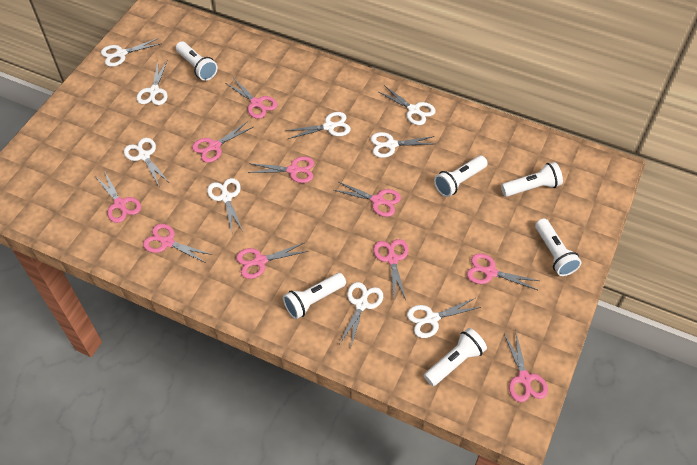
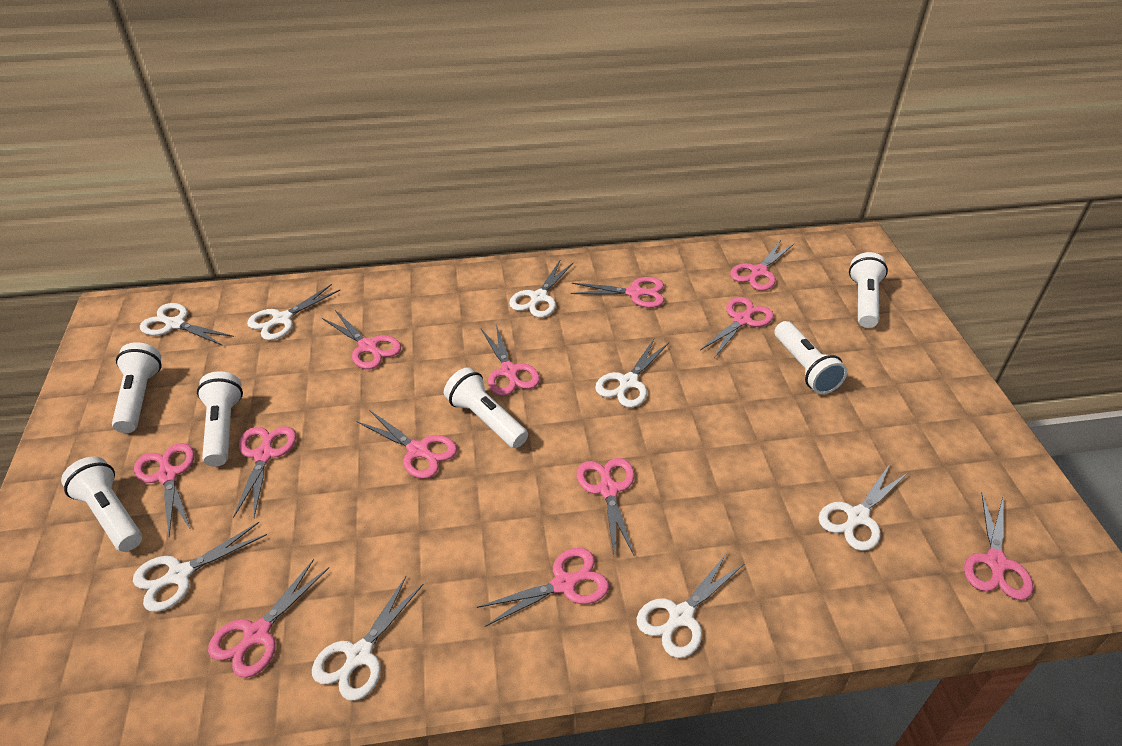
pink scissors: 10 -> 12
white scissors: 9 -> 8

